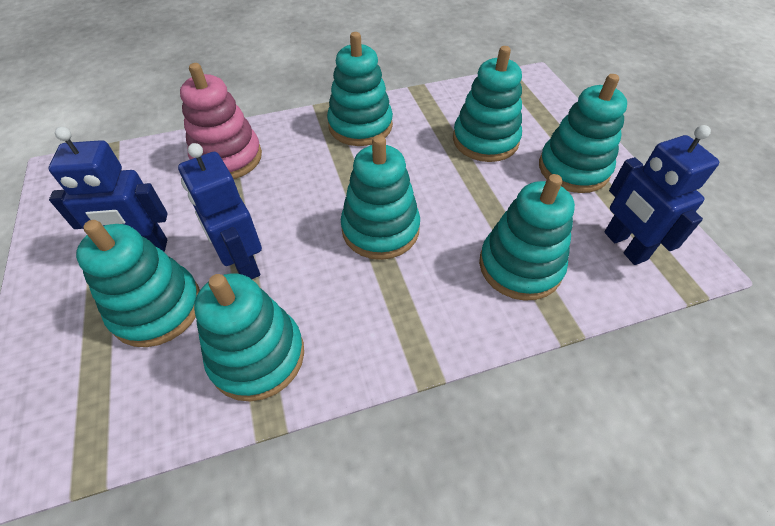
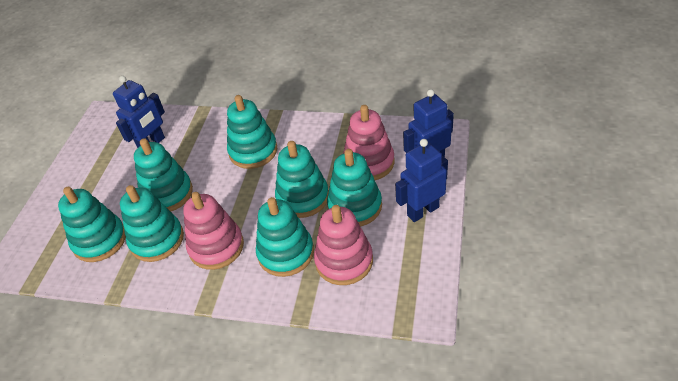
pink stacking toy: 1 -> 3

